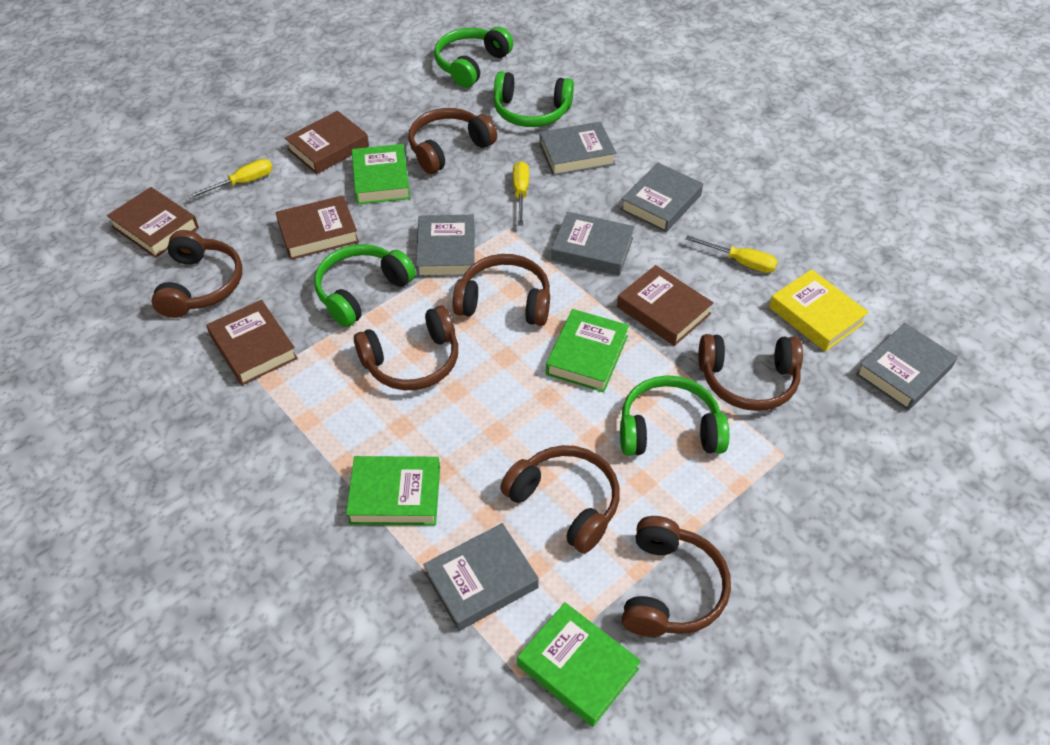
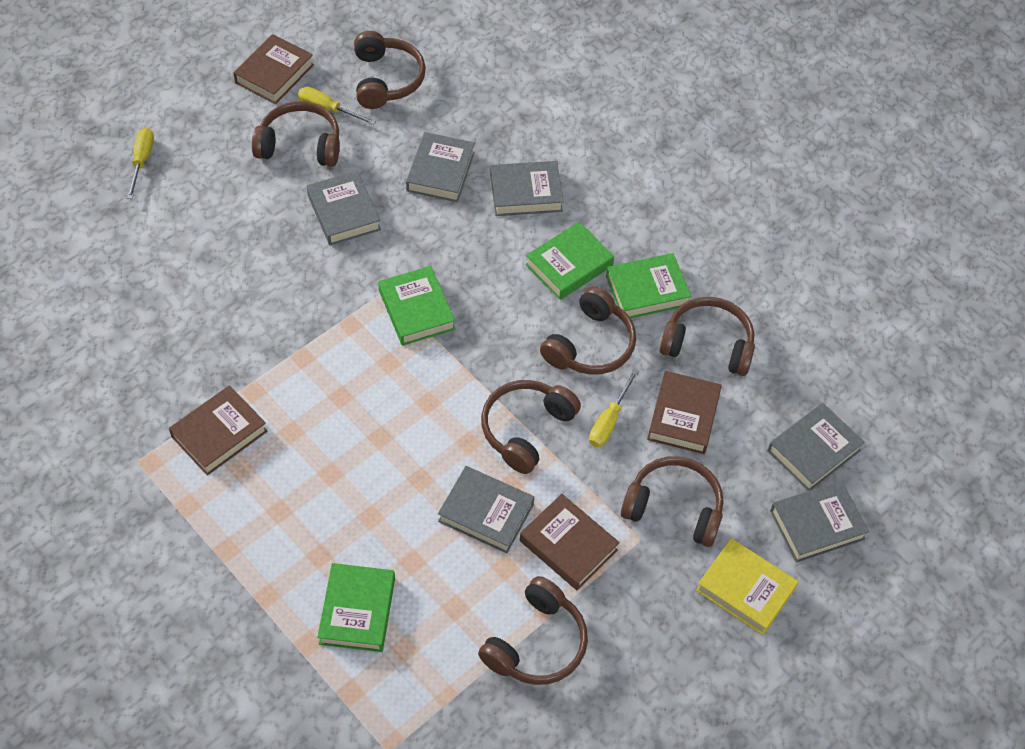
brown book: 5 -> 4
green headphones: 4 -> 0

